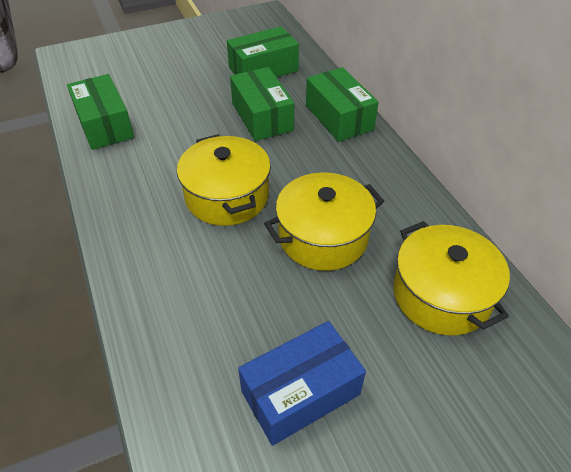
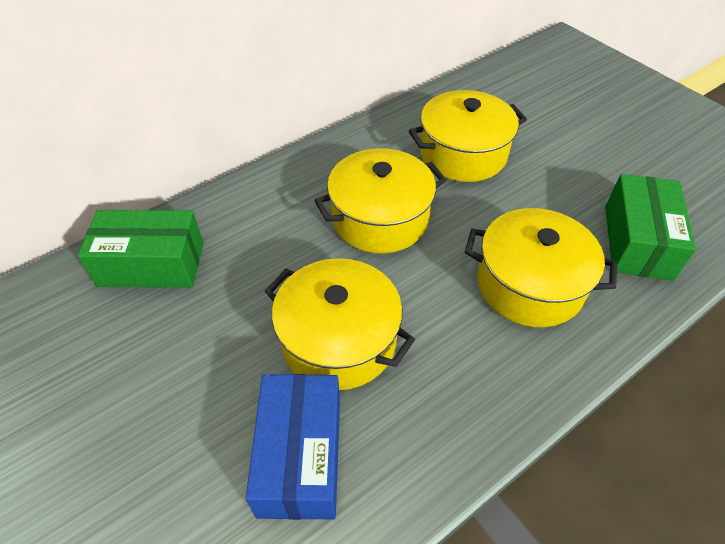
green box: 4 -> 2
yellow pot: 3 -> 4

